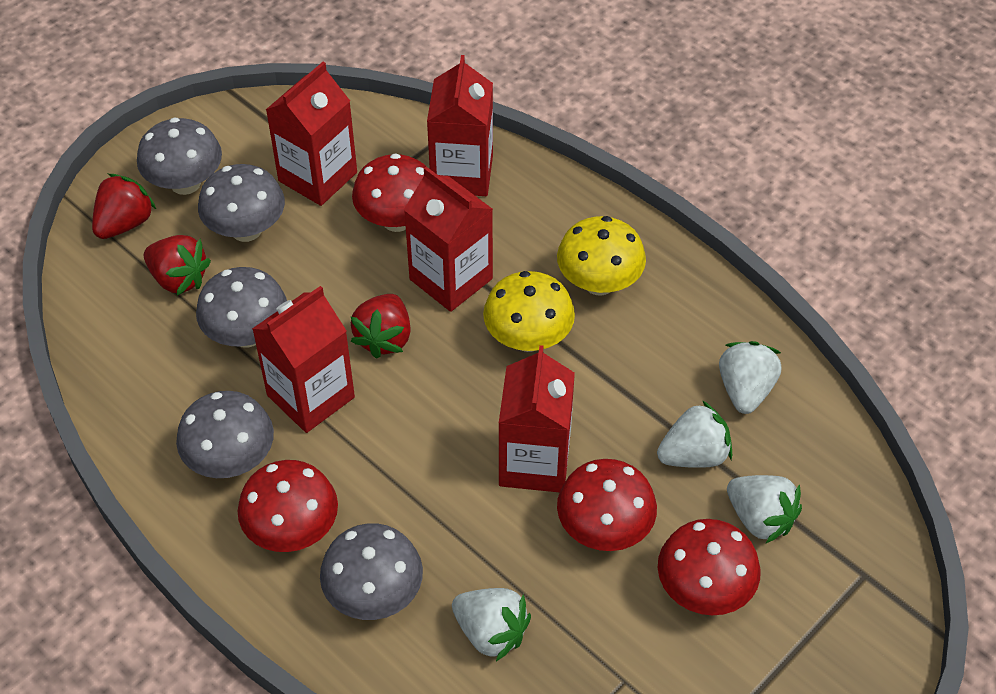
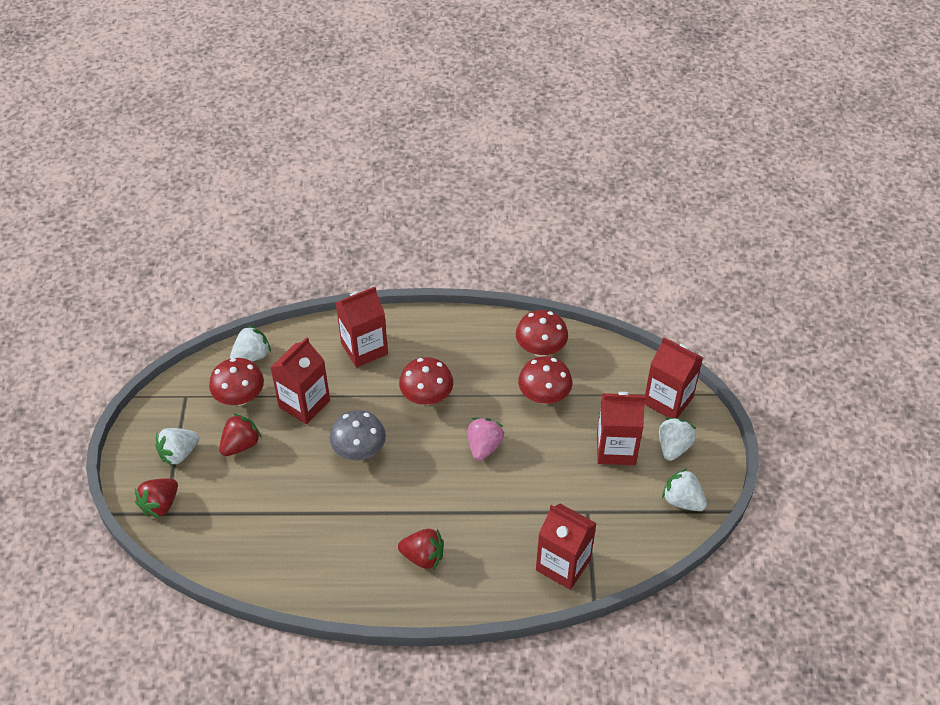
grey mushroom: 5 -> 1
pink strawberry: 0 -> 1
yellow mushroom: 2 -> 0

